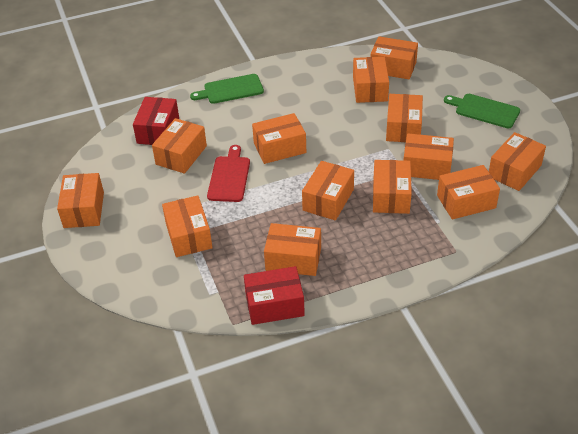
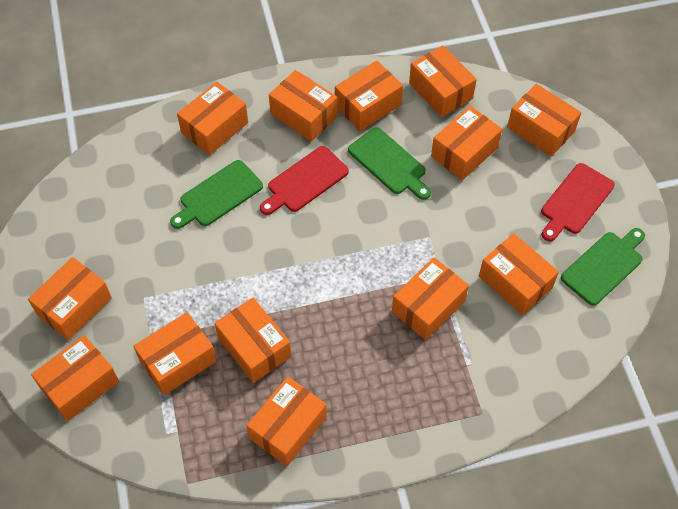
green cutting board: 2 -> 3
red box: 2 -> 0
red cutting board: 1 -> 2

